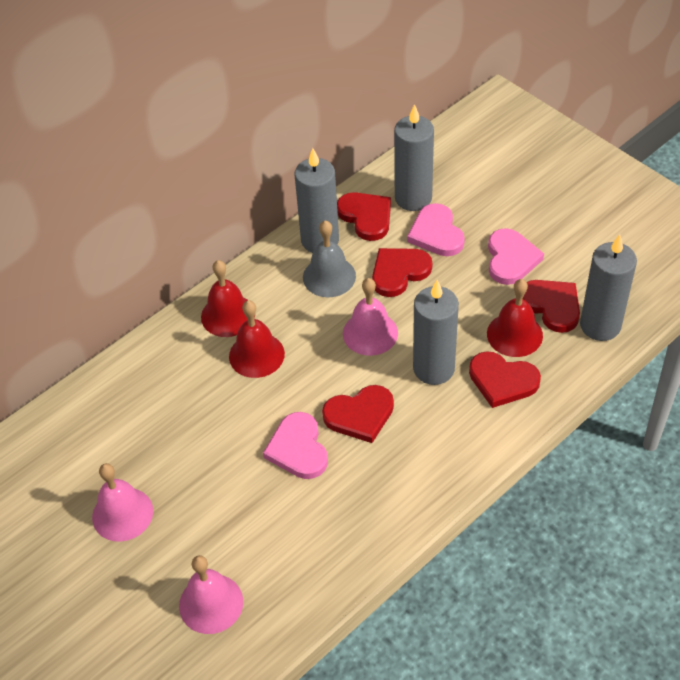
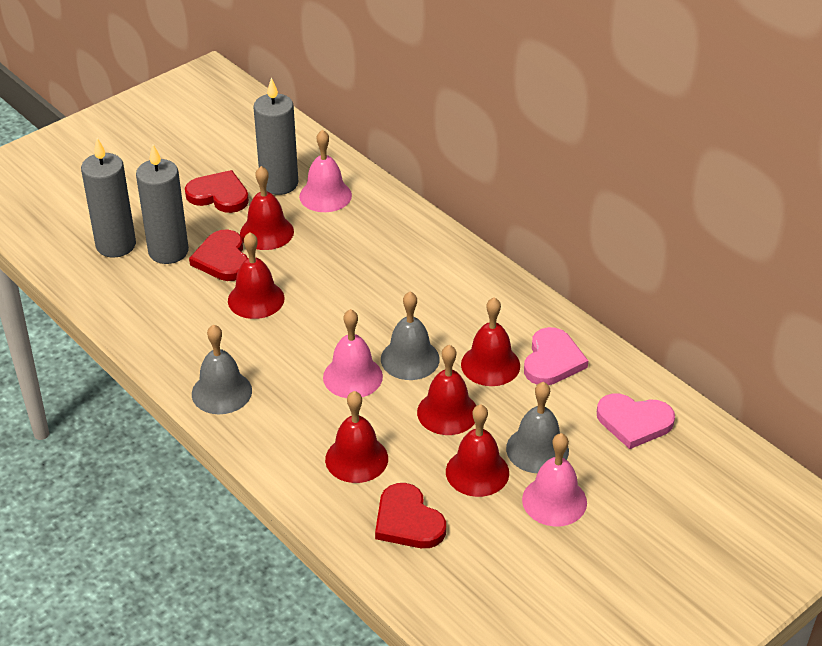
grey bell: 1 -> 3
grey candle: 4 -> 3
pink heart: 3 -> 2
red bell: 3 -> 6
red heart: 5 -> 3

